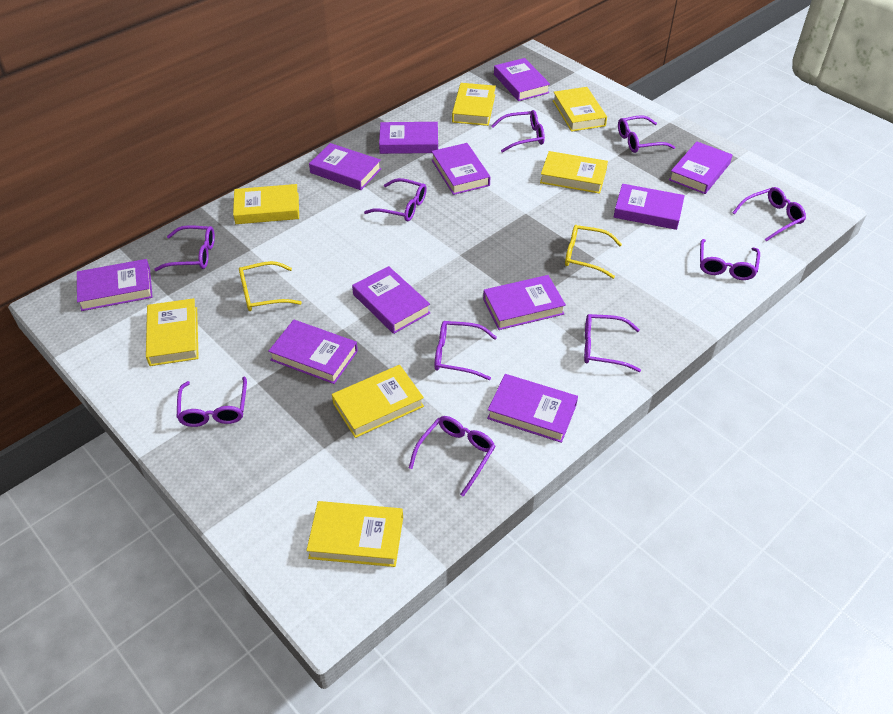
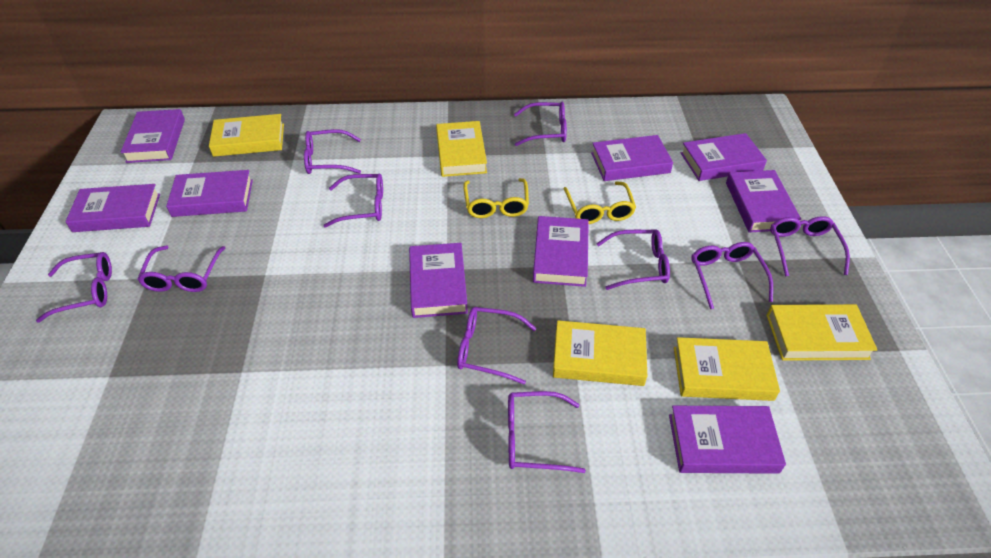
purple book: 11 -> 9
yellow book: 7 -> 5

